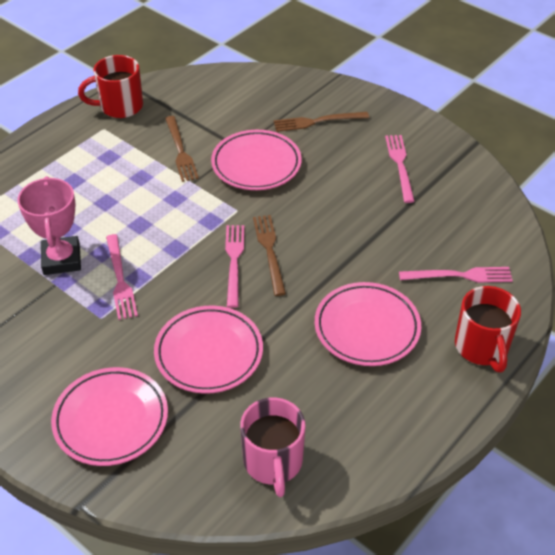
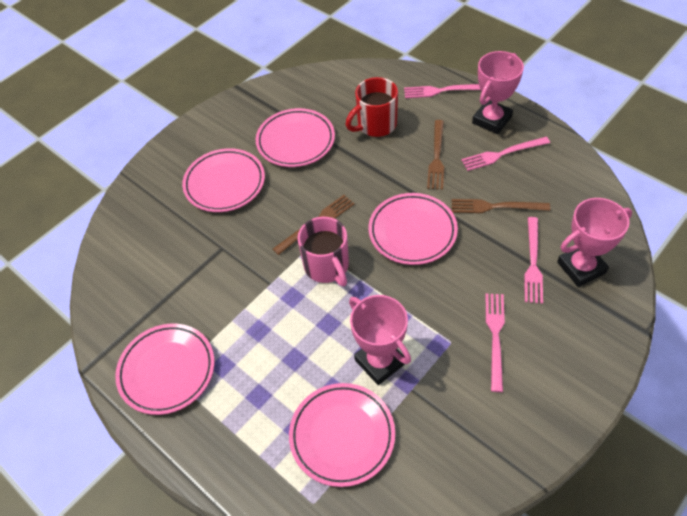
pink plate: 4 -> 5
pink trophy: 1 -> 3
red mug: 2 -> 1

